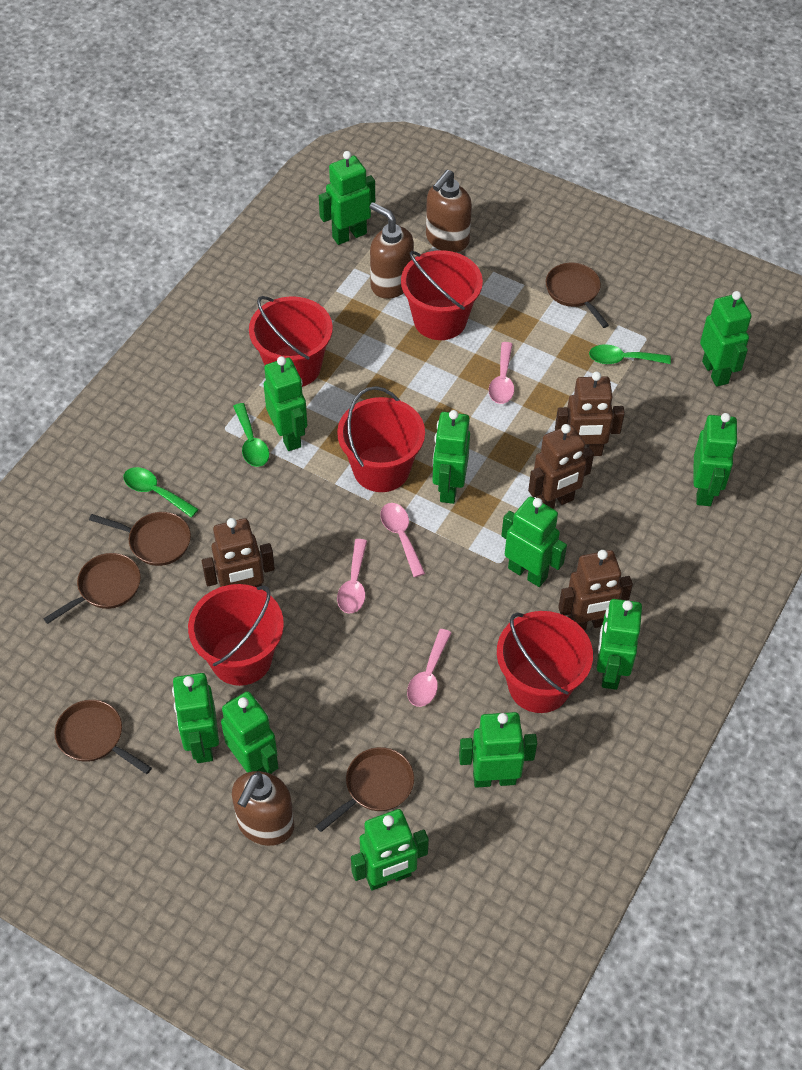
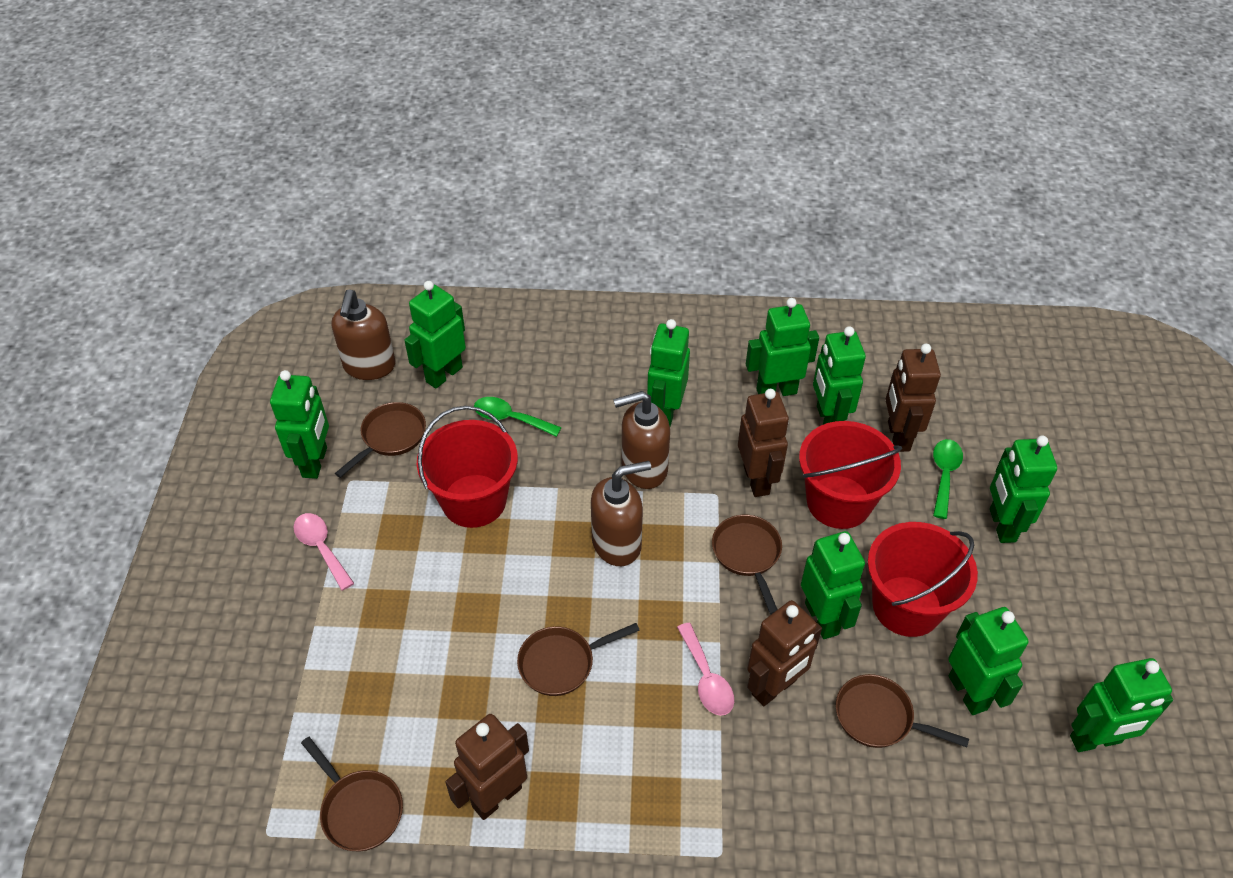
green robot: 11 -> 9
green spoon: 3 -> 2
pink spoon: 4 -> 2
red bucket: 5 -> 3

